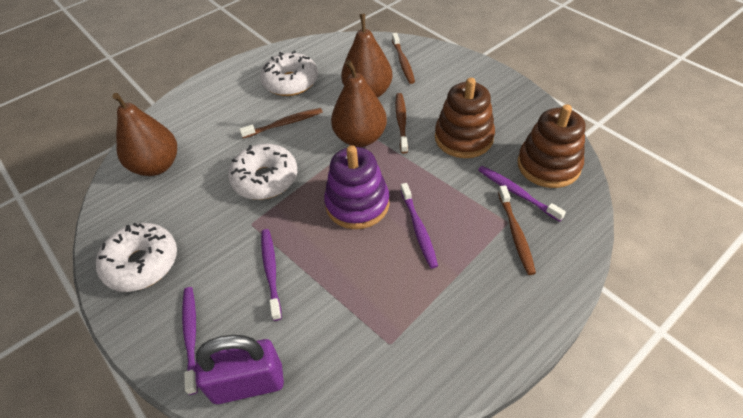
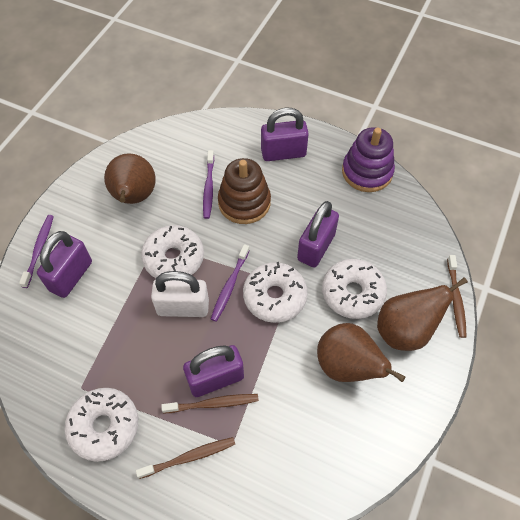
brown stacking toy: 2 -> 1
brown toothbrush: 4 -> 3
purple padlock: 1 -> 4
purple toothbrush: 4 -> 3
white donut: 3 -> 4
white padlock: 0 -> 1

